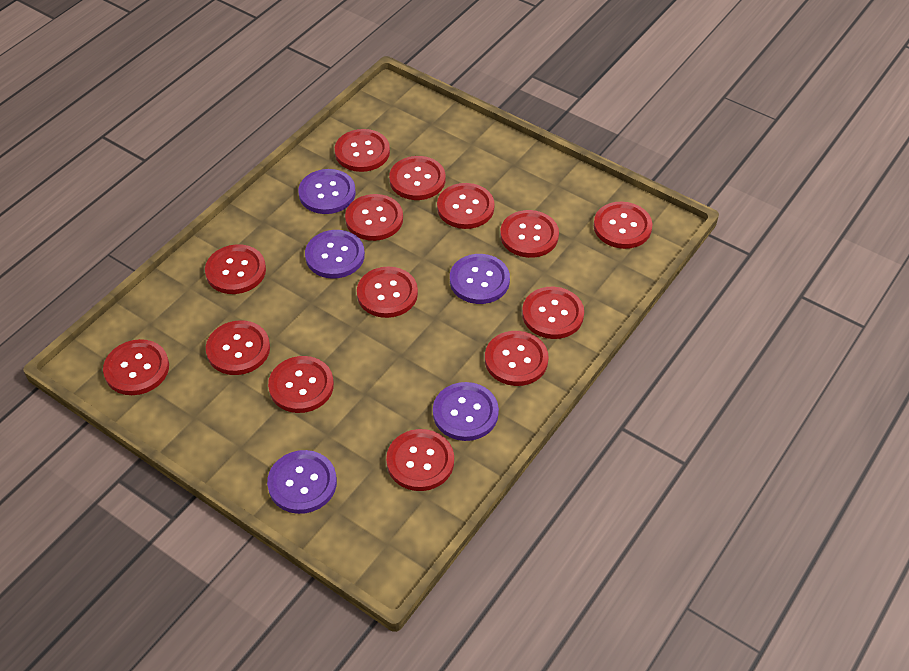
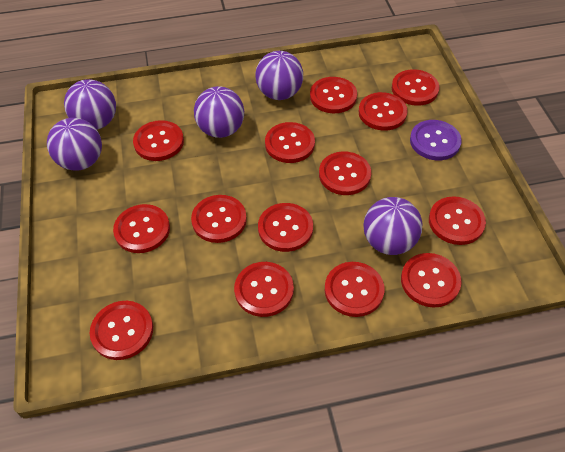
purple ball: 0 -> 5
purple button: 5 -> 1

